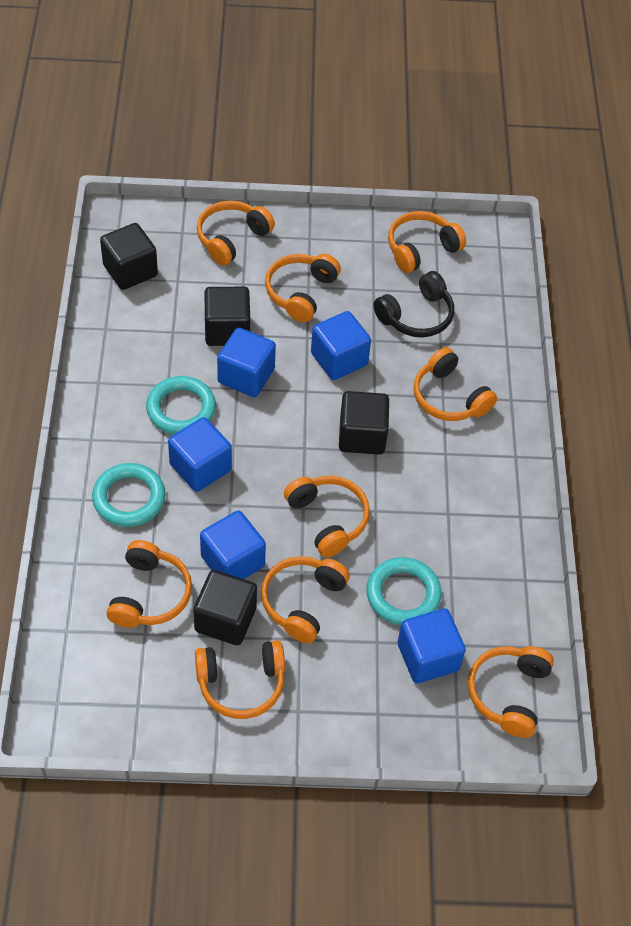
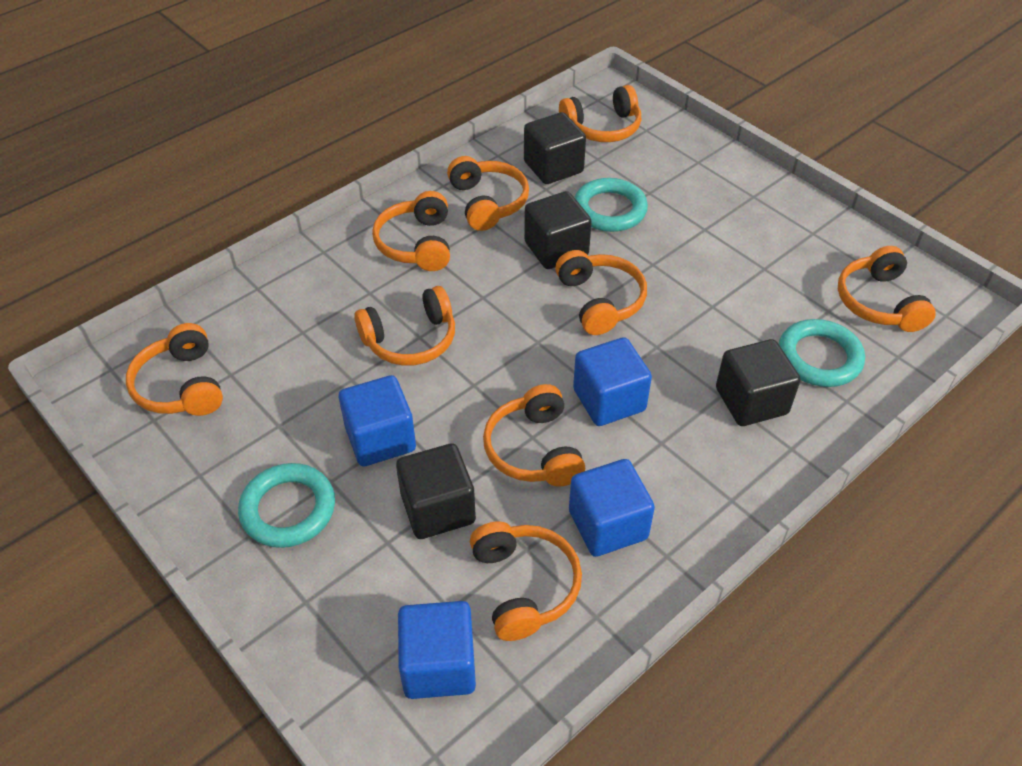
black headphones: 1 -> 0
blue cube: 5 -> 4

